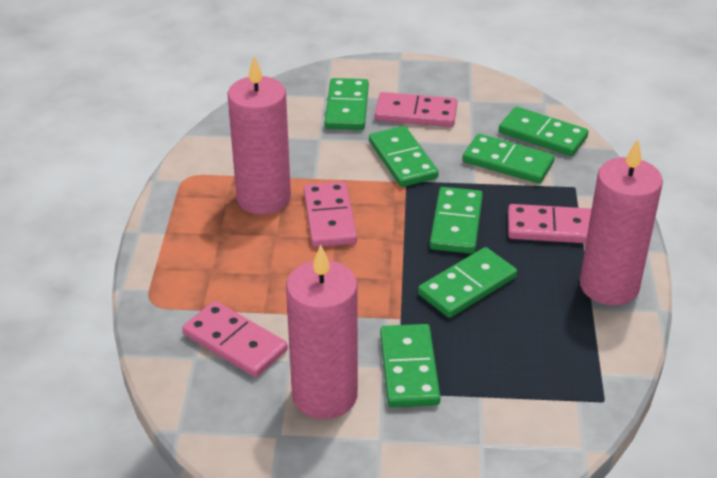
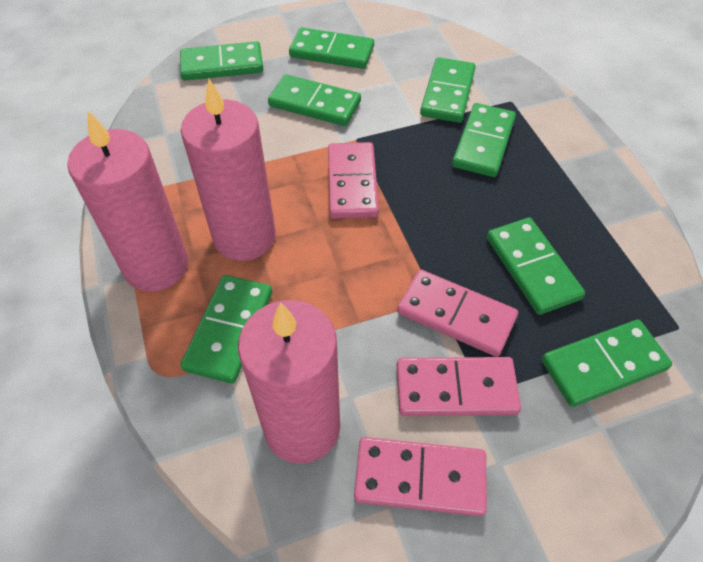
green domino: 7 -> 8

